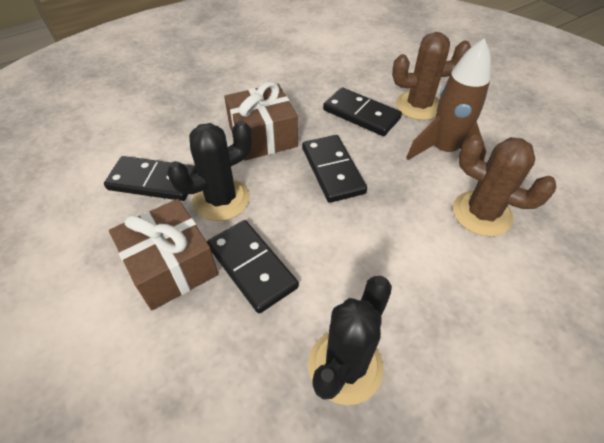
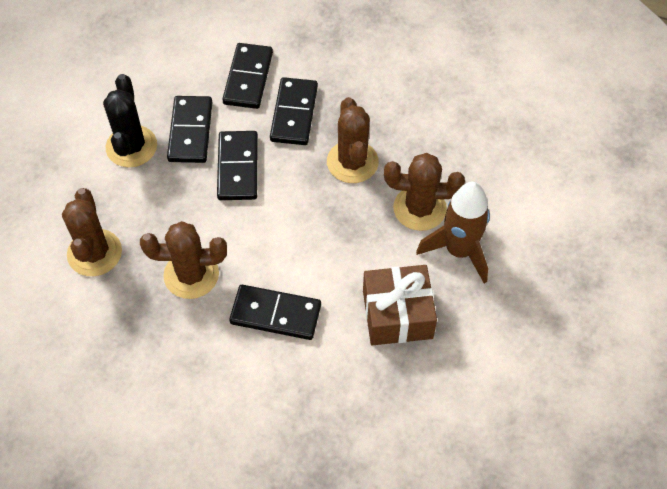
black cactus: 2 -> 1
black domino: 4 -> 5
brown cactus: 2 -> 4
brown gift: 2 -> 1

